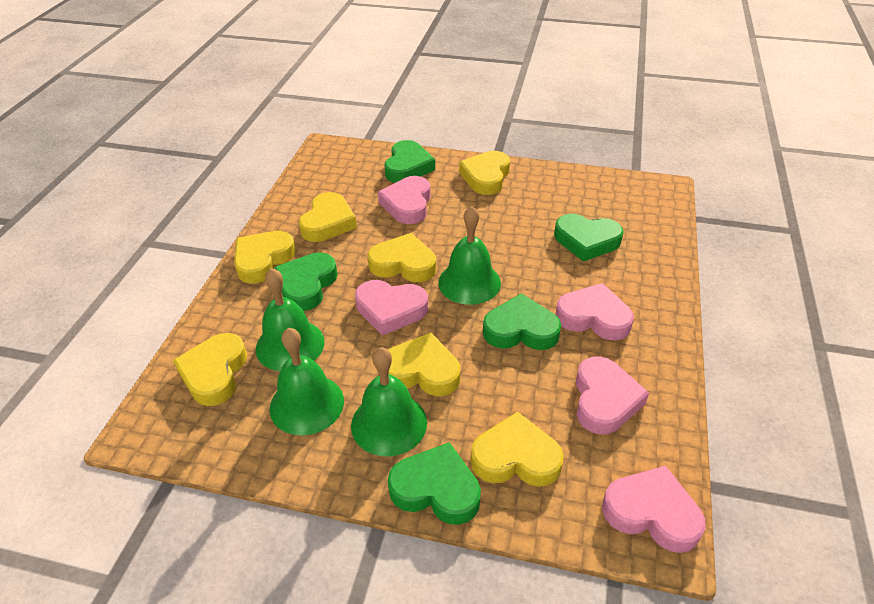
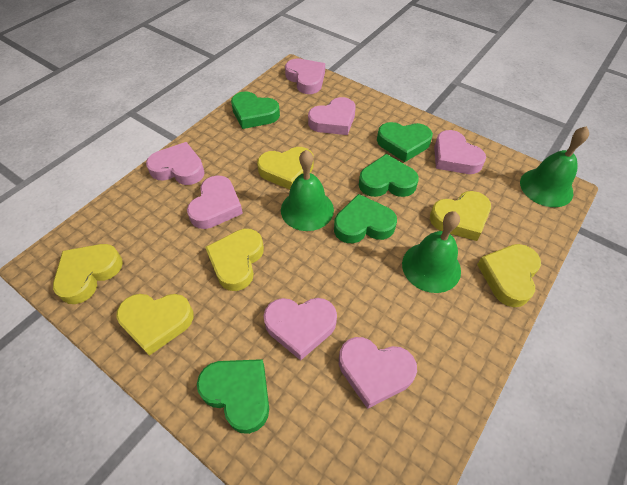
green bell: 4 -> 3
pink heart: 5 -> 7
yellow heart: 7 -> 6

